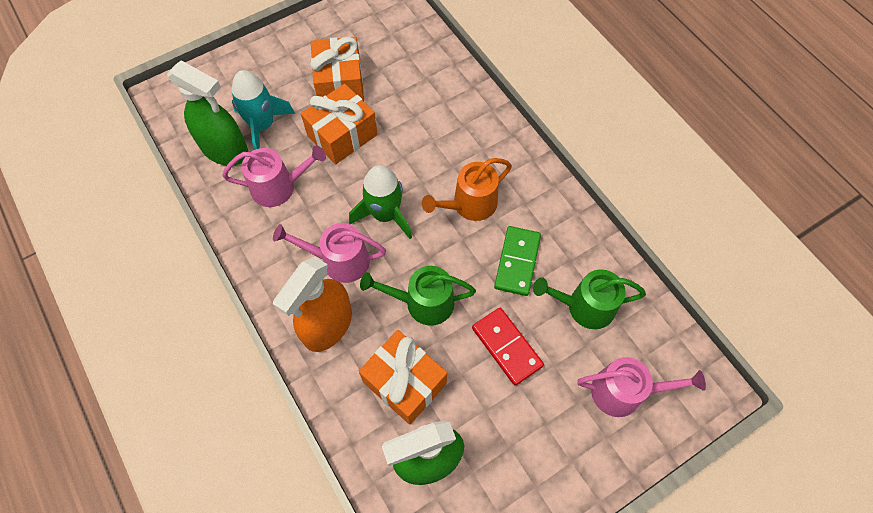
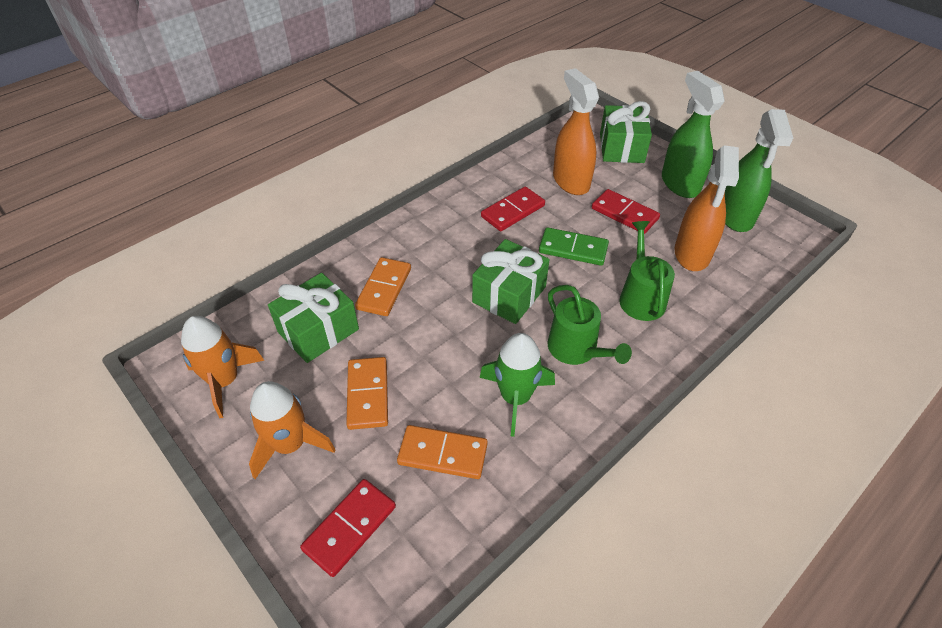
green gift: 0 -> 3
orange domino: 0 -> 3
orange gift: 3 -> 0
orange rocket: 0 -> 2
orange spray bottle: 1 -> 2
orange watering can: 1 -> 0
pink watering can: 3 -> 0
red domino: 1 -> 3
turquoise rocket: 1 -> 0

